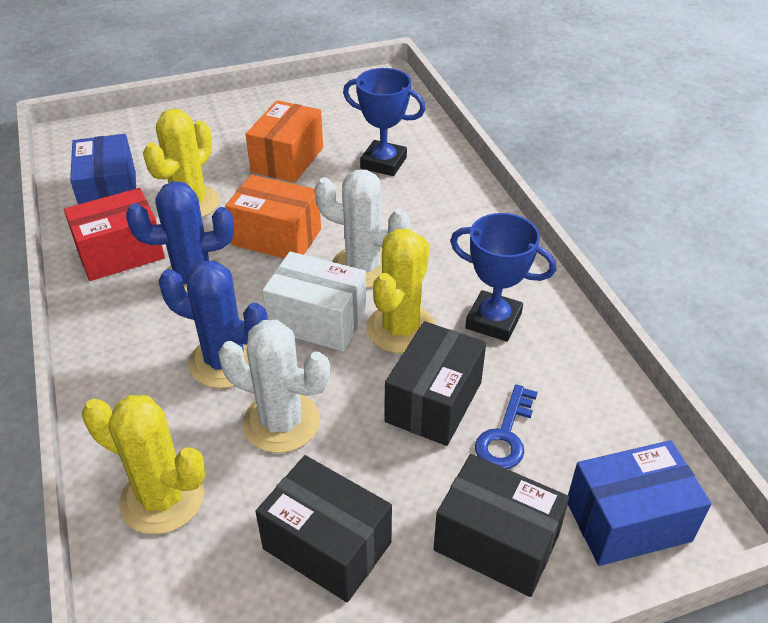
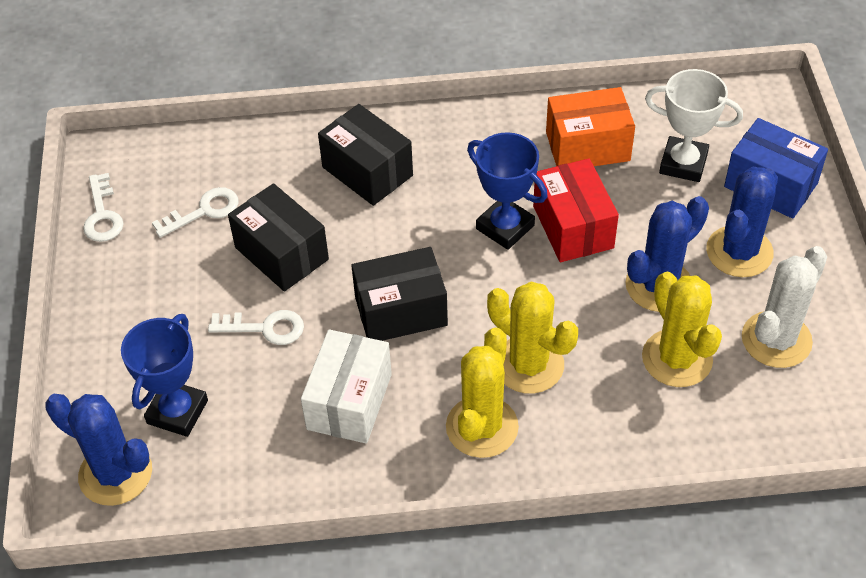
blue box: 2 -> 1
blue cactus: 2 -> 3
blue key: 1 -> 0
orange box: 2 -> 1
white cactus: 2 -> 1
white key: 0 -> 3
white trophy: 0 -> 1

